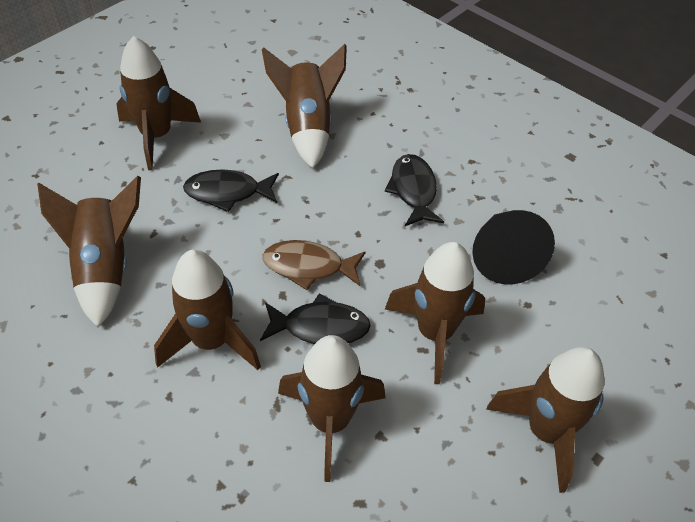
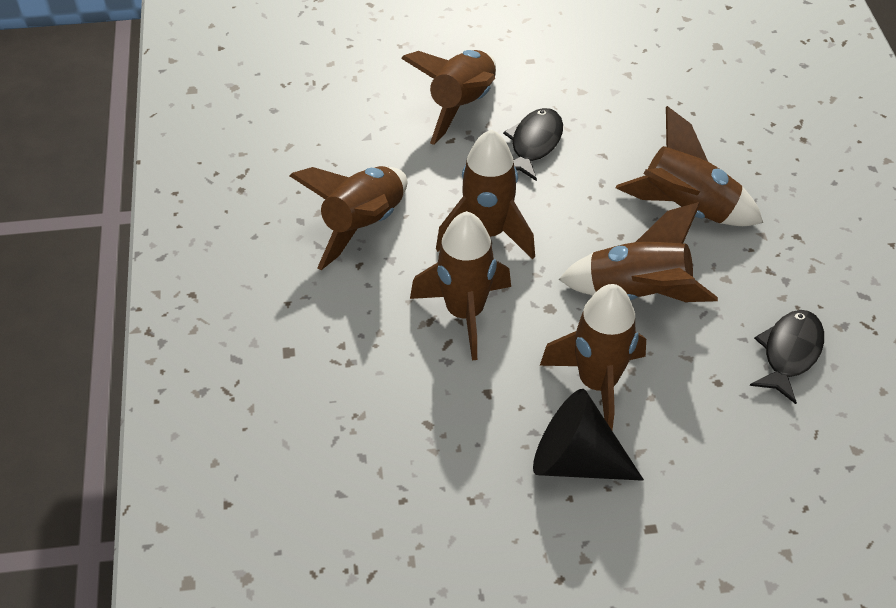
black fish: 3 -> 2
brown fish: 1 -> 0

